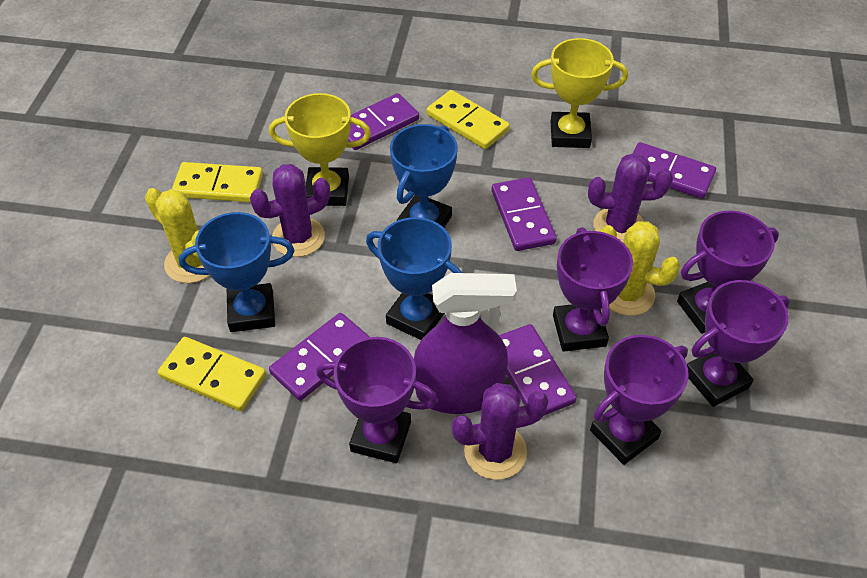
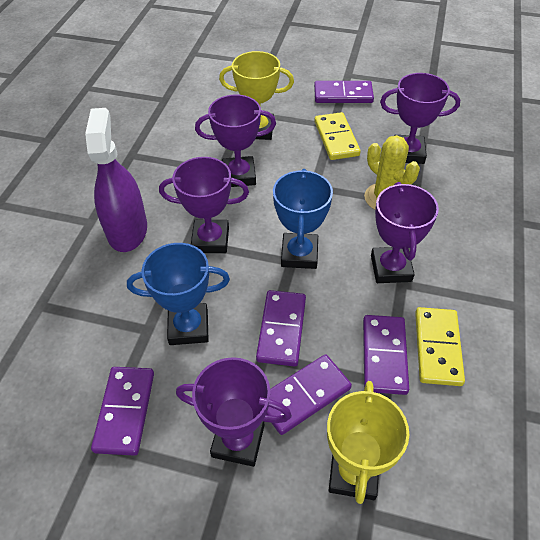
blue trophy: 3 -> 2
purple cactus: 3 -> 0
yellow cactus: 2 -> 1
yellow domino: 3 -> 2

